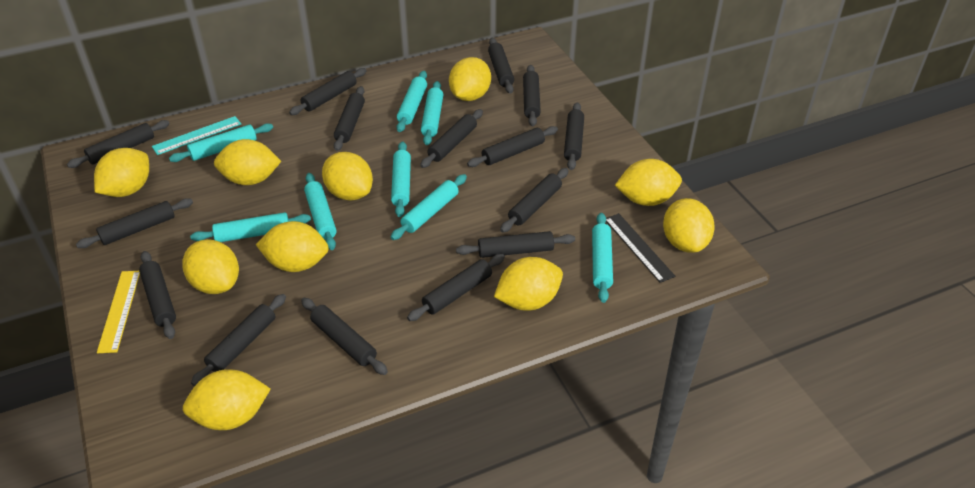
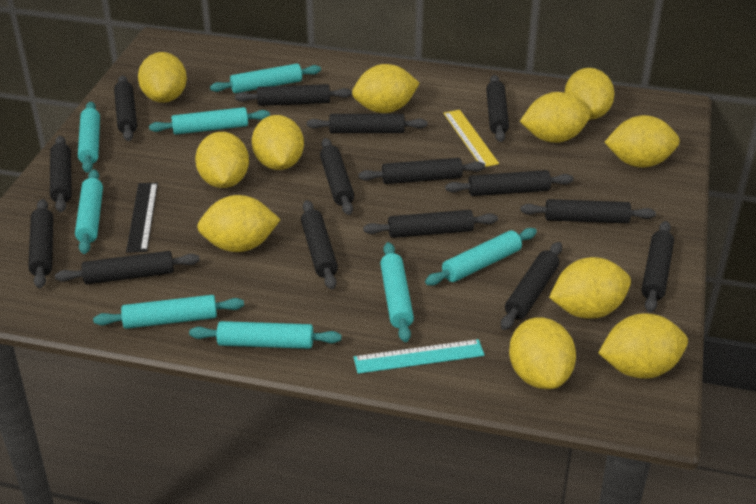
yellow lemon: 10 -> 11

